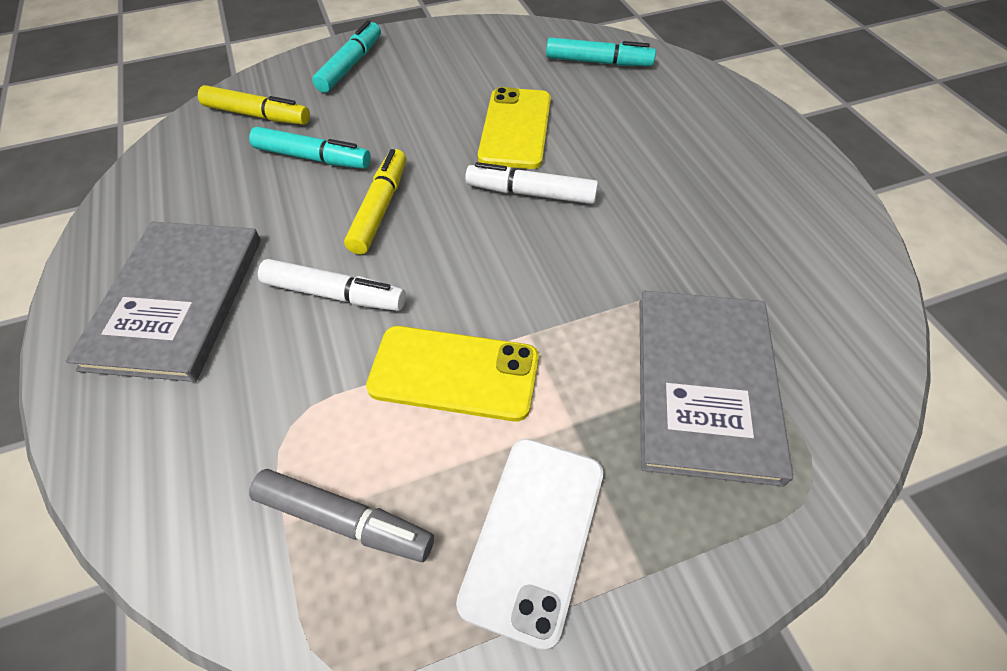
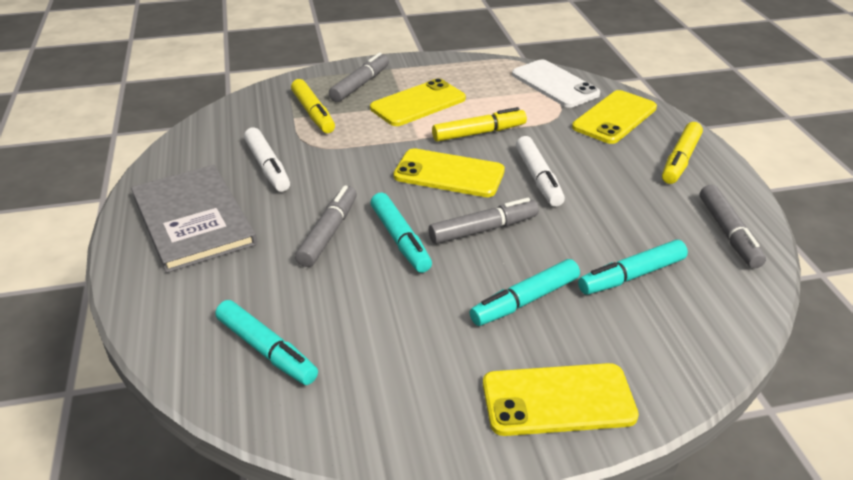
grey book: 2 -> 1
grey marker: 1 -> 4
turquoise marker: 3 -> 4
yellow marker: 2 -> 3
yellow phone: 2 -> 4

